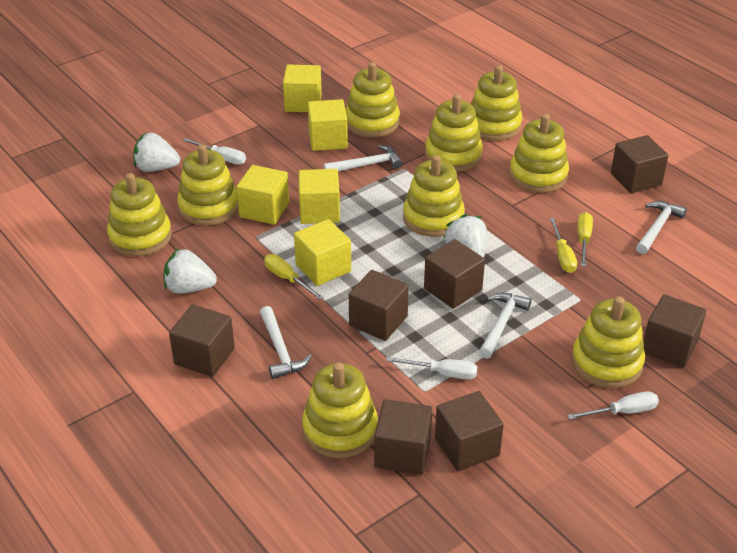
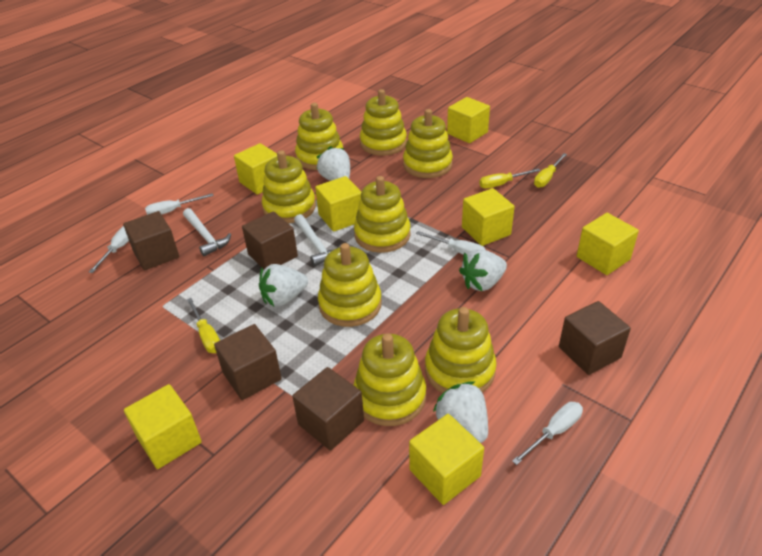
brown cube: 7 -> 5
white hammer: 4 -> 2
white screwdriver: 3 -> 4
white strawberry: 3 -> 4
yellow cube: 5 -> 7
yellow stacking toy: 9 -> 8

